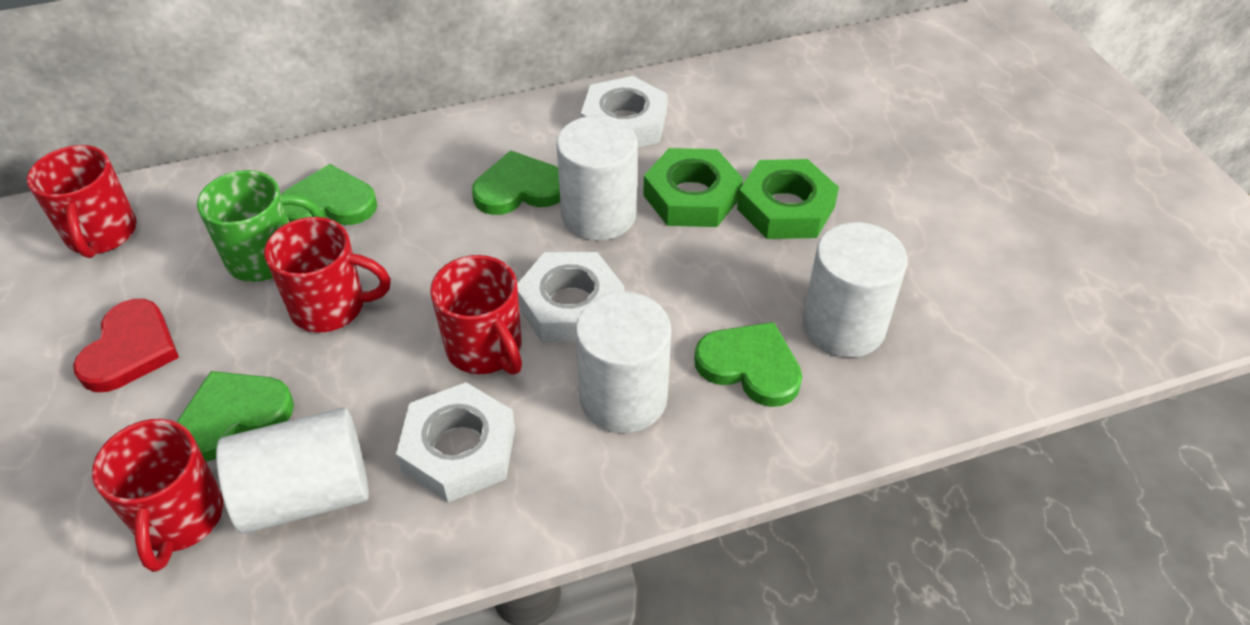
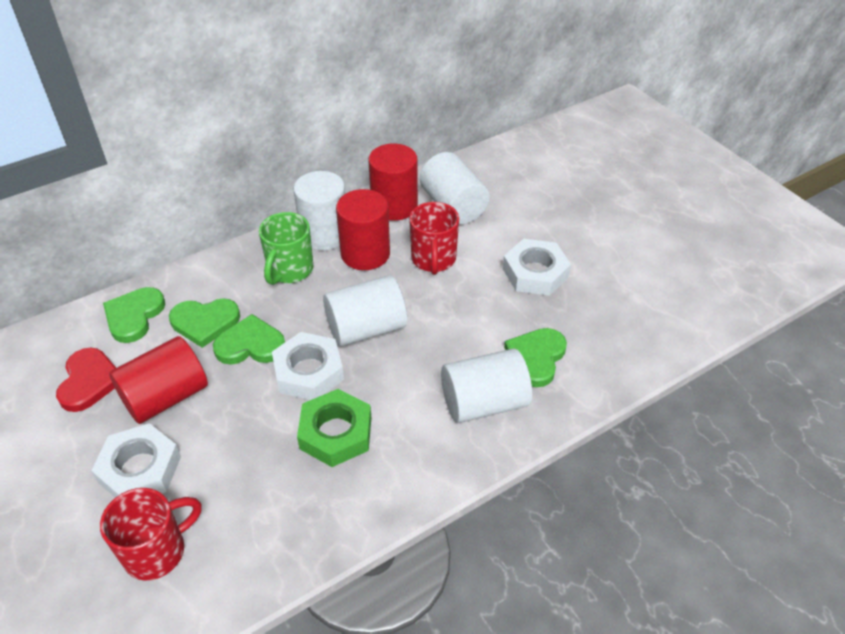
green nut: 2 -> 1
red cylinder: 0 -> 3
red mug: 4 -> 2

